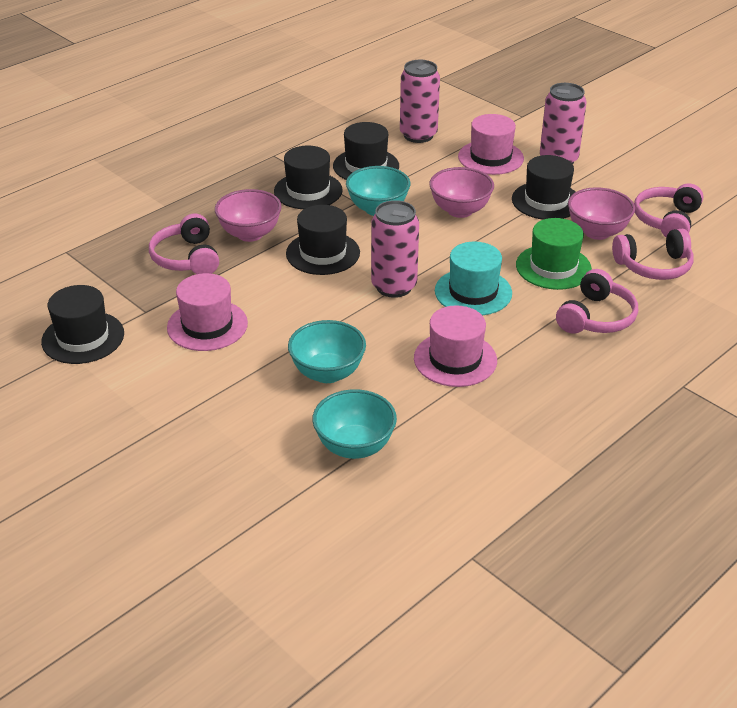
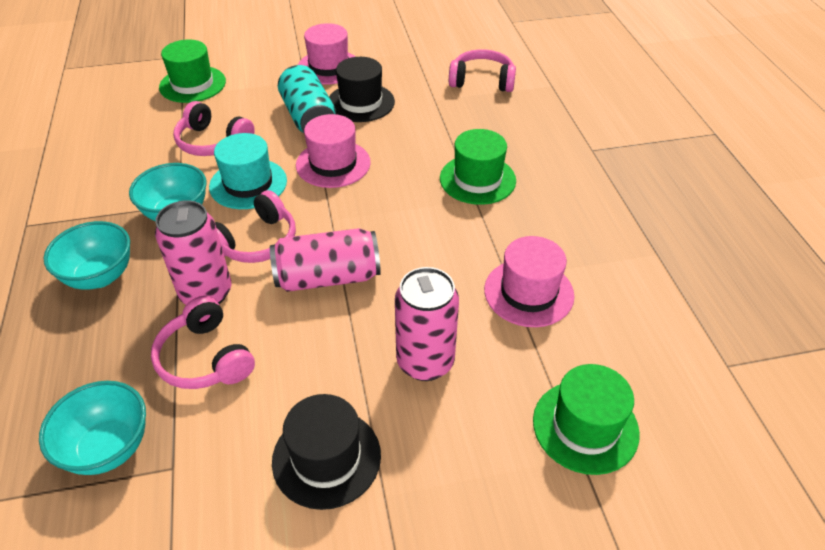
black hat: 5 -> 2
green hat: 1 -> 3
pink bowl: 3 -> 0
turquoise can: 0 -> 1

